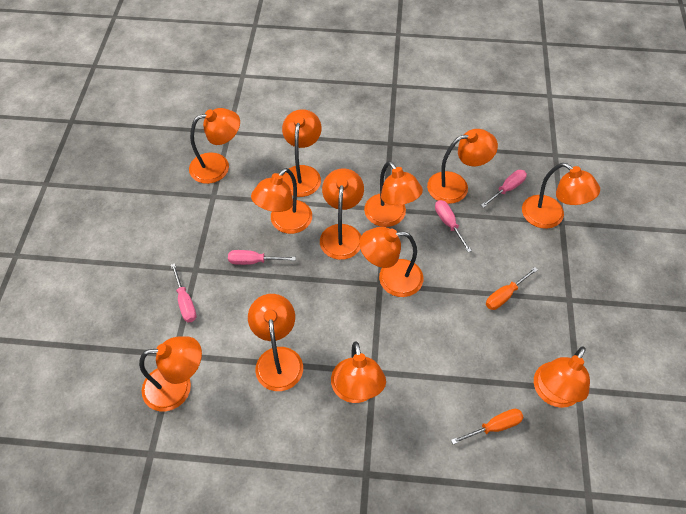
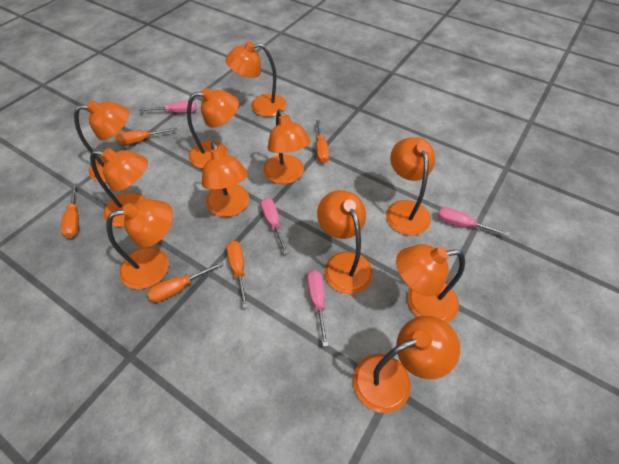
orange lamp: 12 -> 11
orange screwdriver: 2 -> 5

